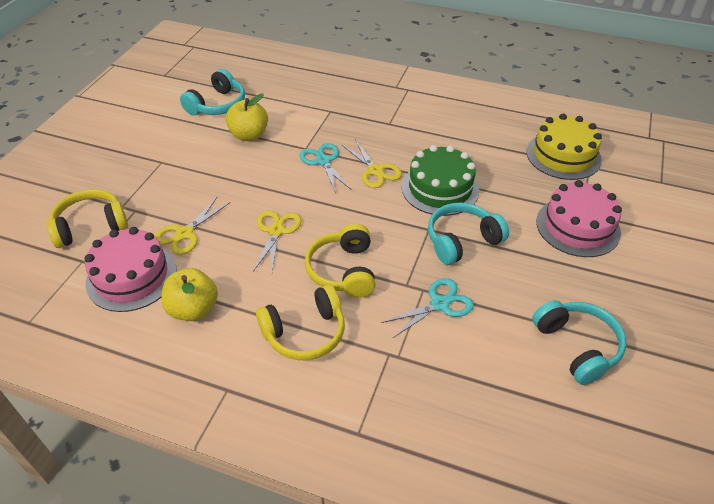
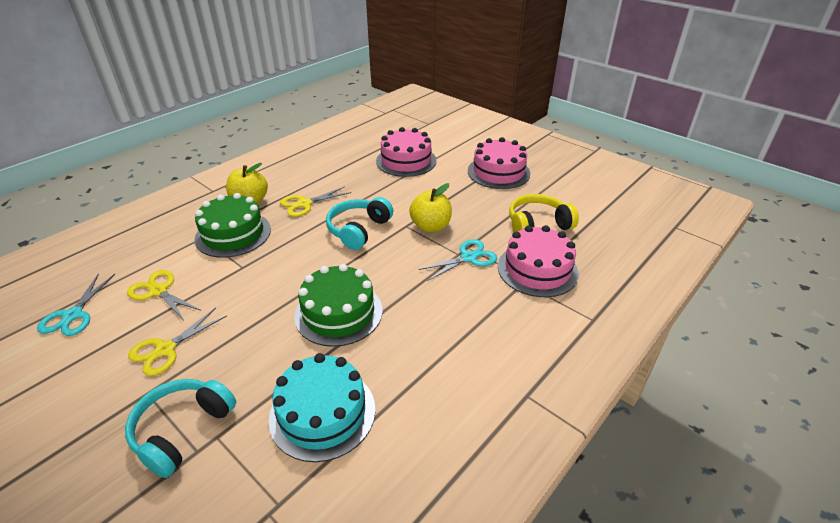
green cake: 1 -> 2
pink cake: 2 -> 3
turquoise cake: 0 -> 1
turquoise headphones: 3 -> 2
yellow cake: 1 -> 0
yellow headphones: 3 -> 1

